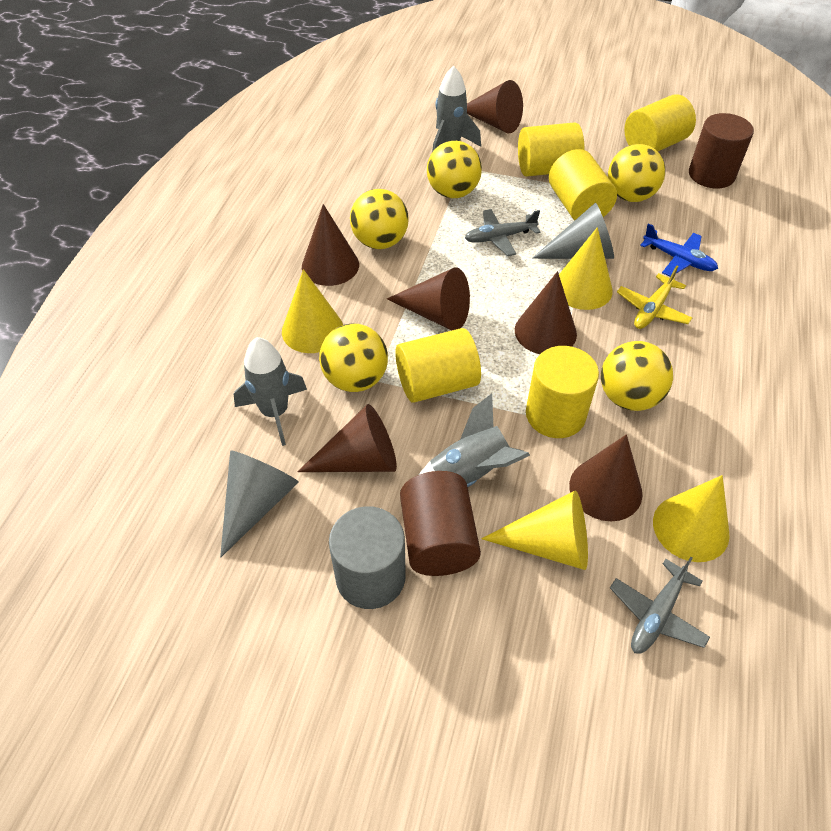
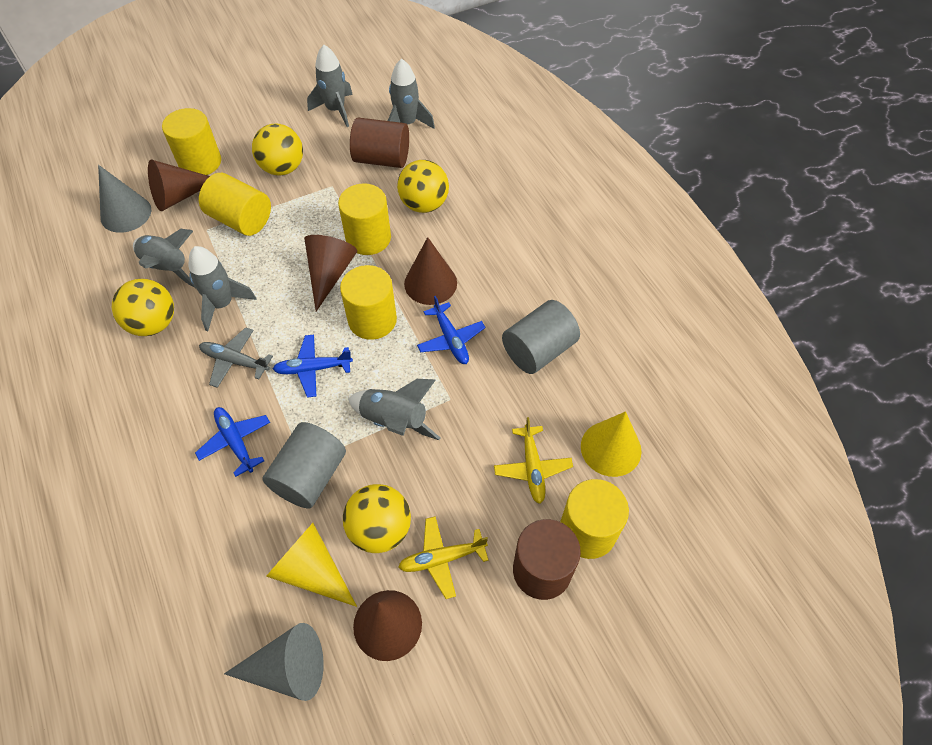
blue plane: 1 -> 3
brown cone: 6 -> 4
grey cylinder: 1 -> 2
grey plane: 2 -> 1
grey rocket: 3 -> 5
yellow ball: 5 -> 4
yellow cone: 4 -> 2
yellow plane: 1 -> 2

